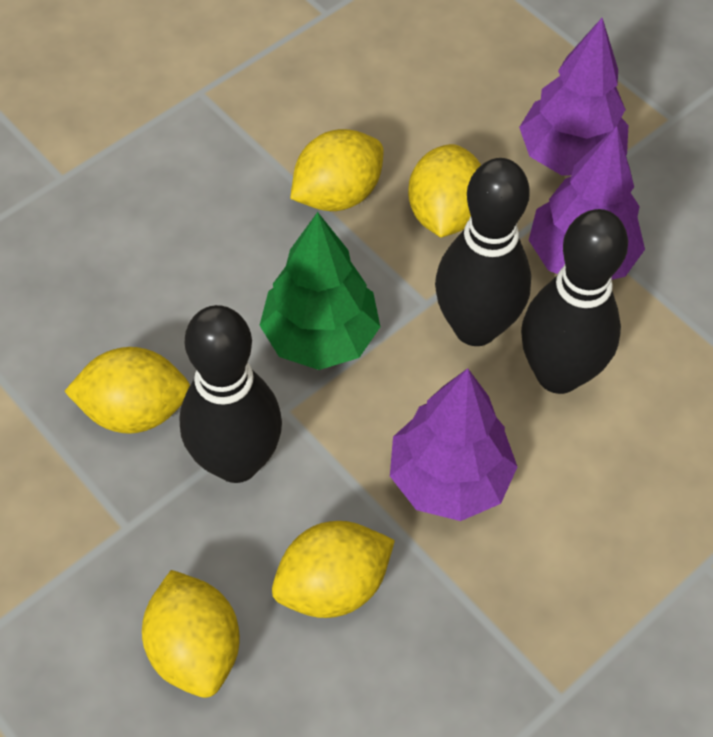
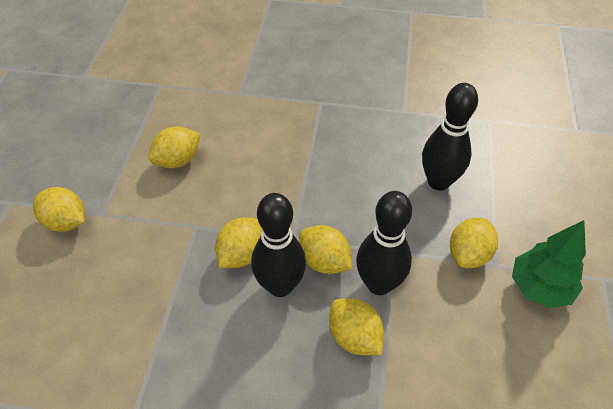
purple tree: 3 -> 0
yellow lemon: 5 -> 6

